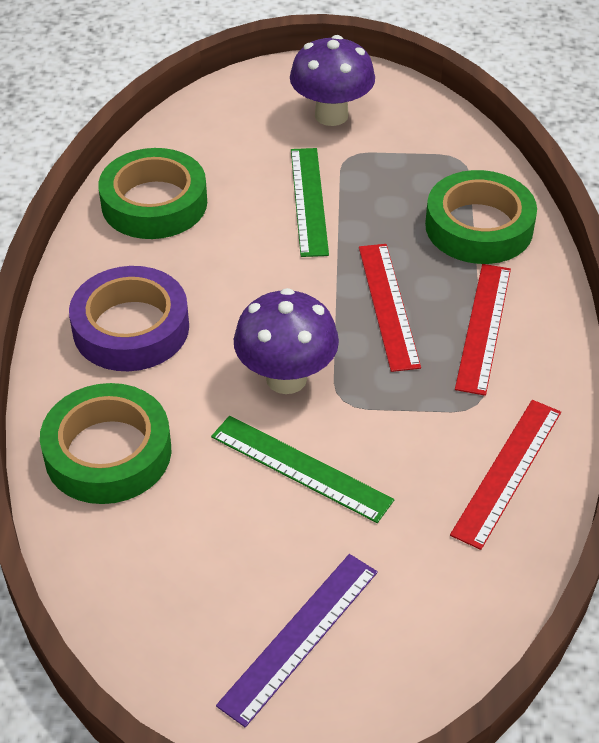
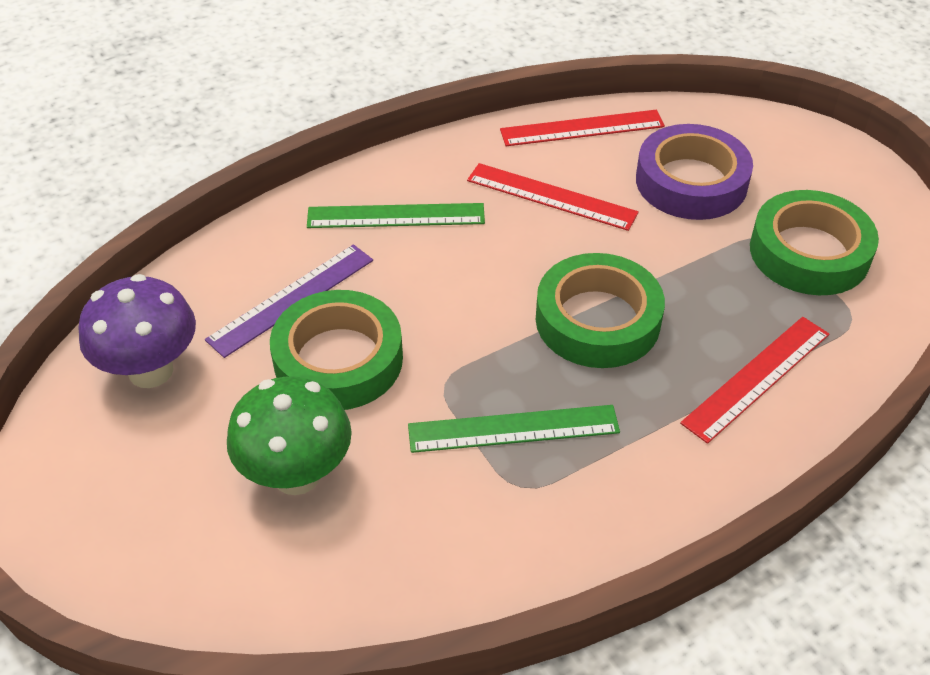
green mushroom: 0 -> 1
purple mushroom: 2 -> 1

